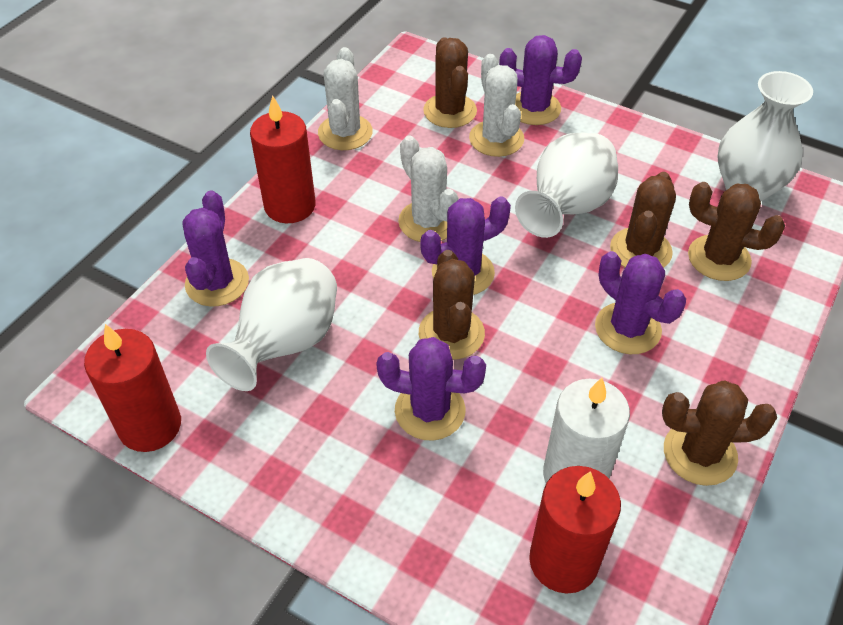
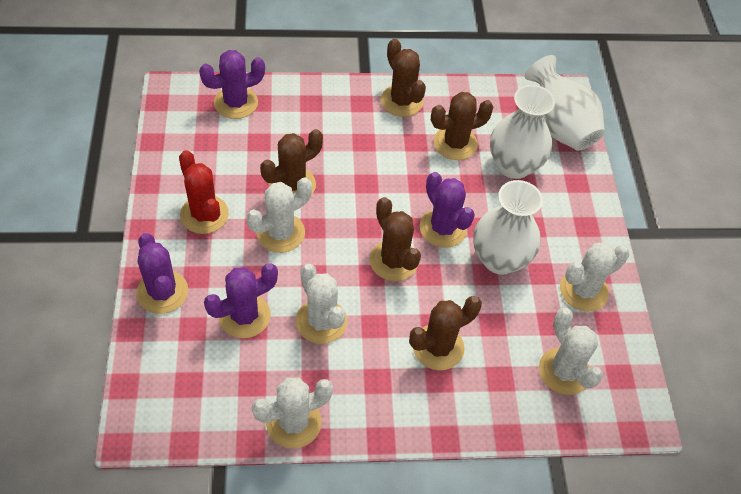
purple cactus: 5 -> 4
red cactus: 0 -> 1
red candle: 3 -> 0
white cactus: 3 -> 5
white candle: 1 -> 0

